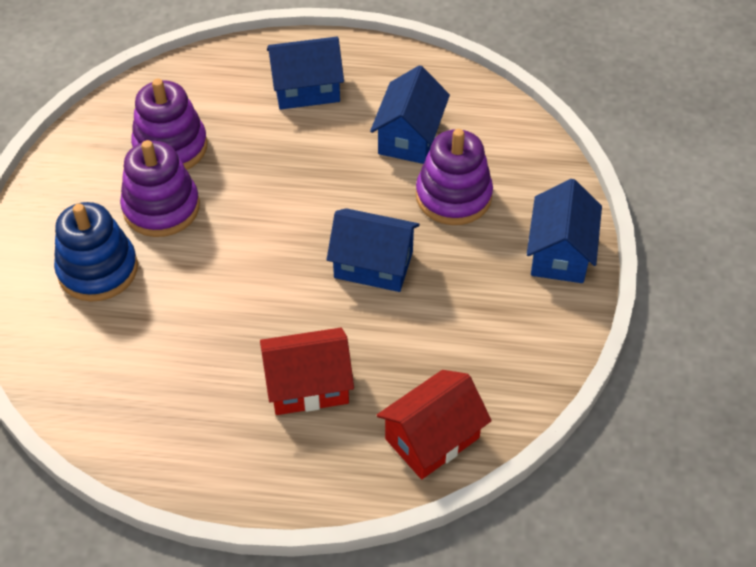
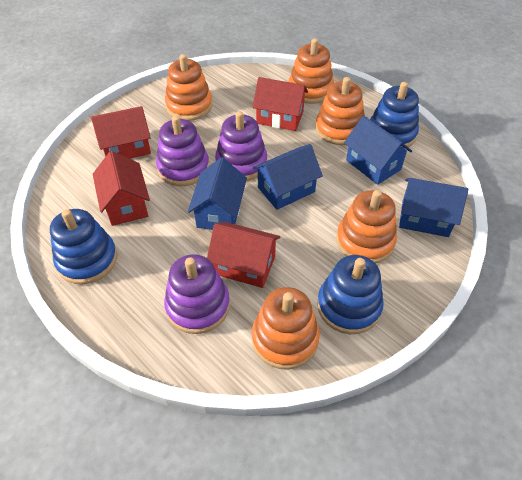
blue stacking toy: 1 -> 3
orange stacking toy: 0 -> 5
red house: 2 -> 4

